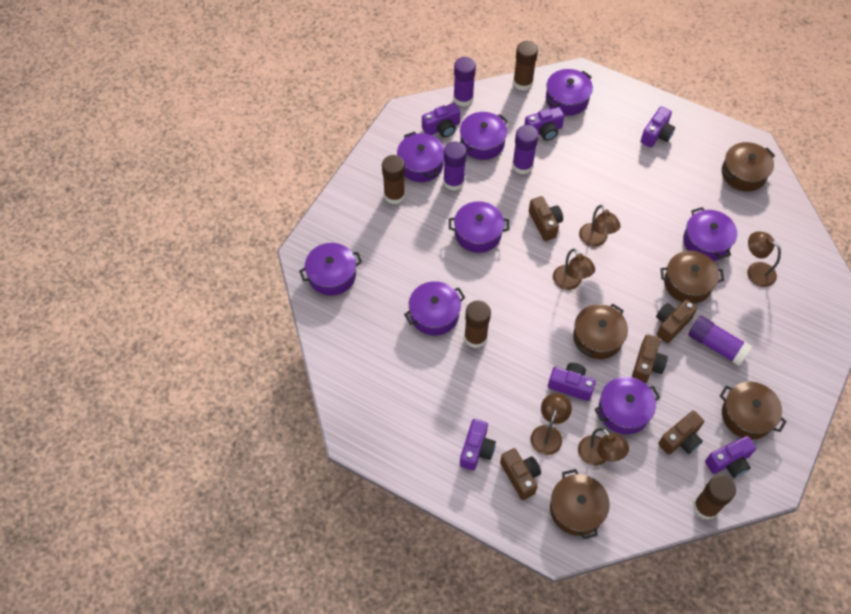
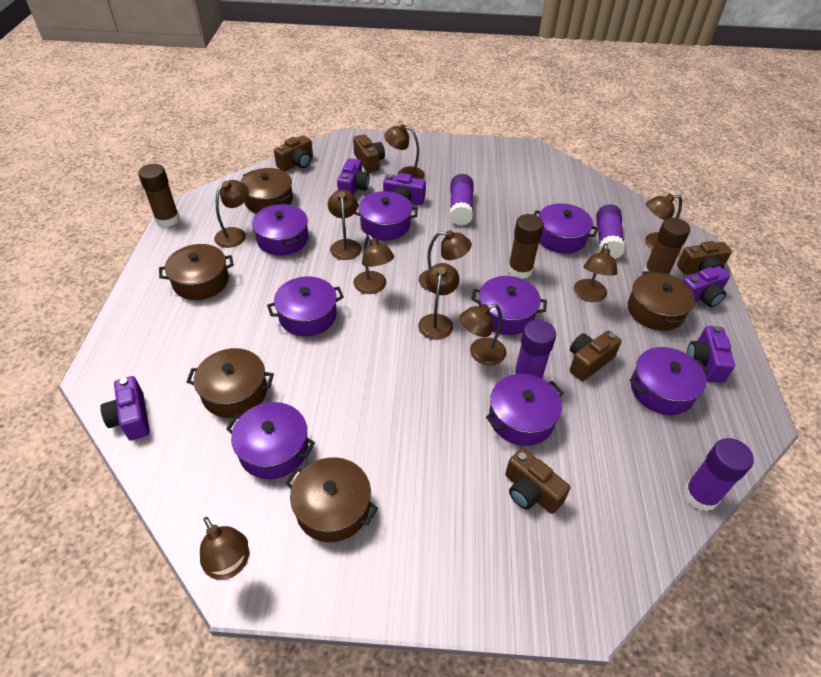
brown glue stick: 4 -> 3
brown lamp: 5 -> 10
purple camera: 6 -> 5

